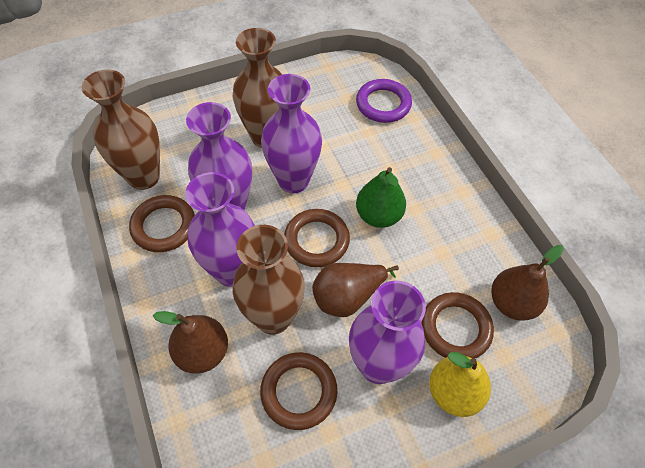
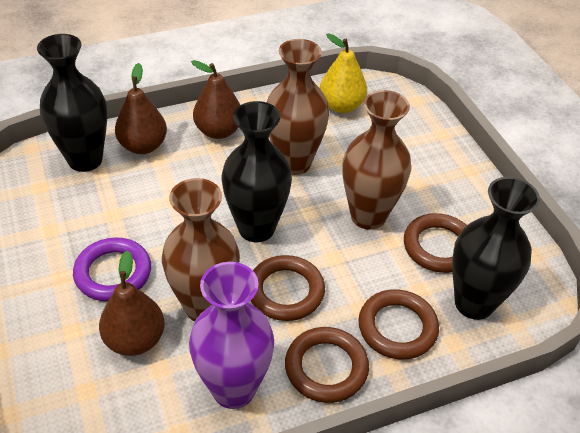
black vase: 0 -> 3
green pear: 1 -> 0
purple vase: 4 -> 1

